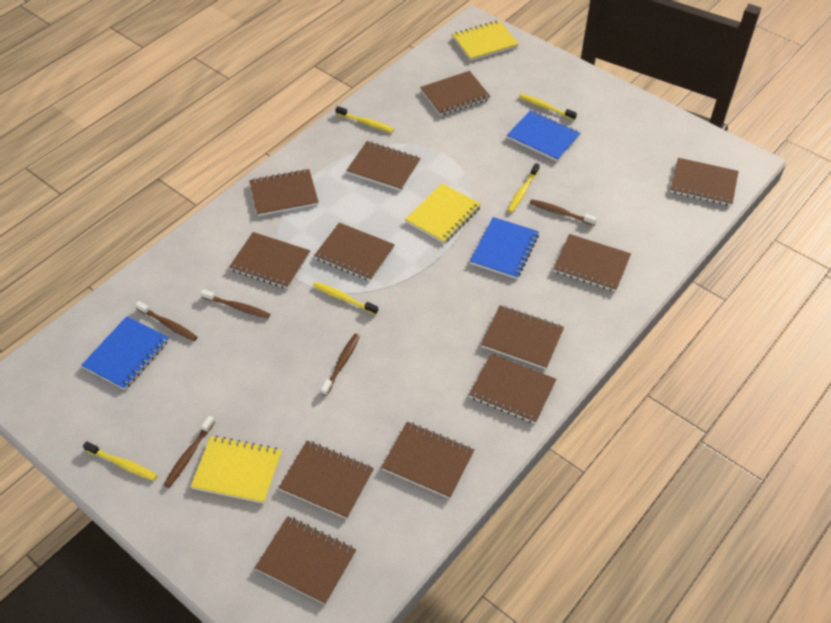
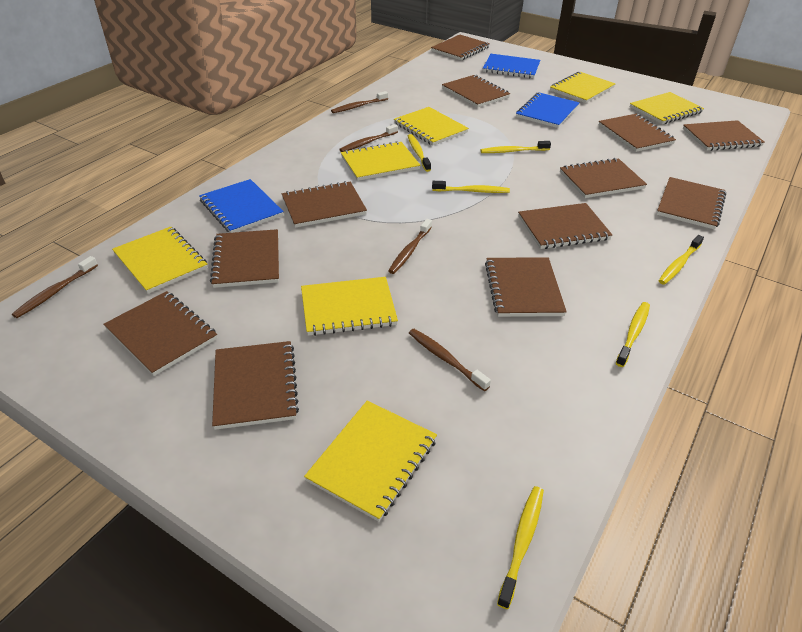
yellow notebook: 3 -> 7
yellow toothbrush: 5 -> 6

